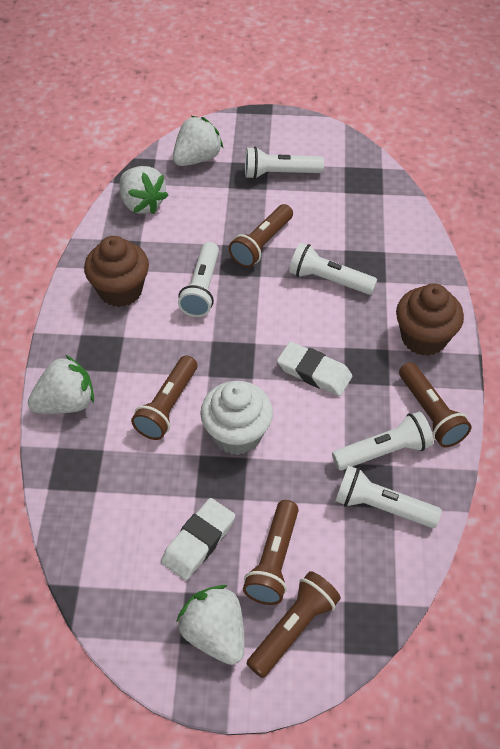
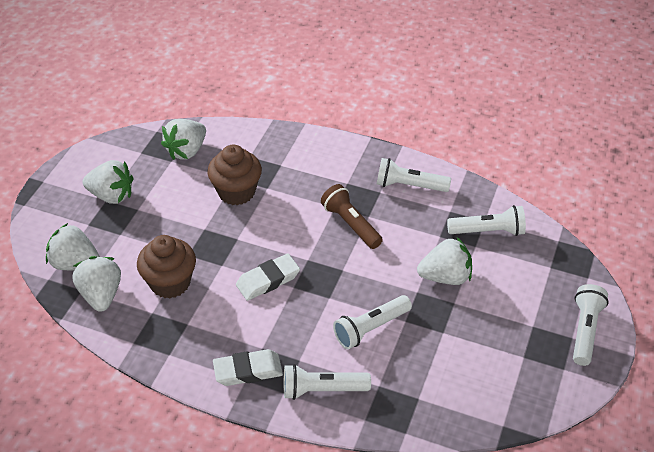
brown flashlight: 5 -> 1
white cupcake: 1 -> 0
white strawberry: 4 -> 5

